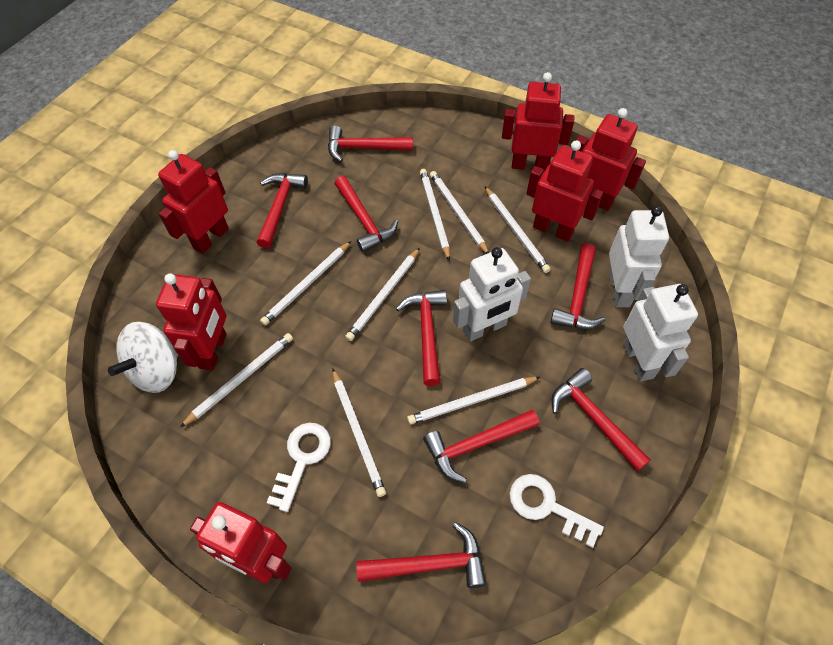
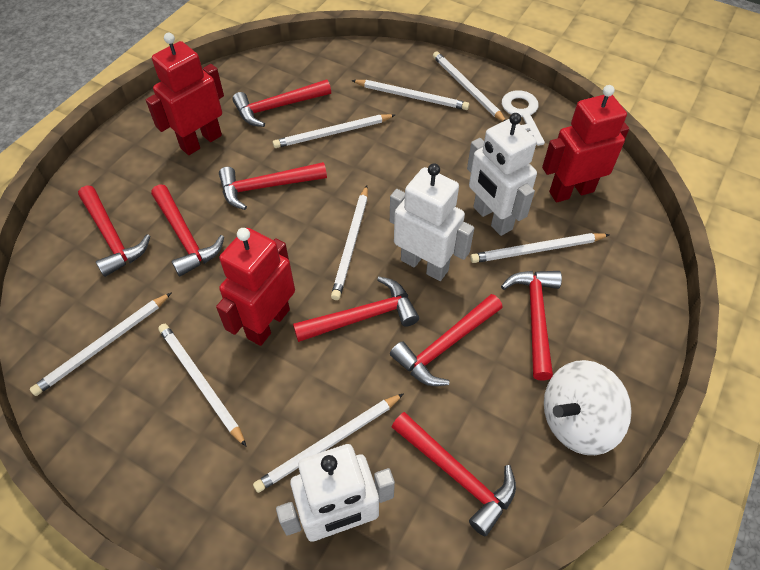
red robot: 6 -> 3
white key: 2 -> 1

